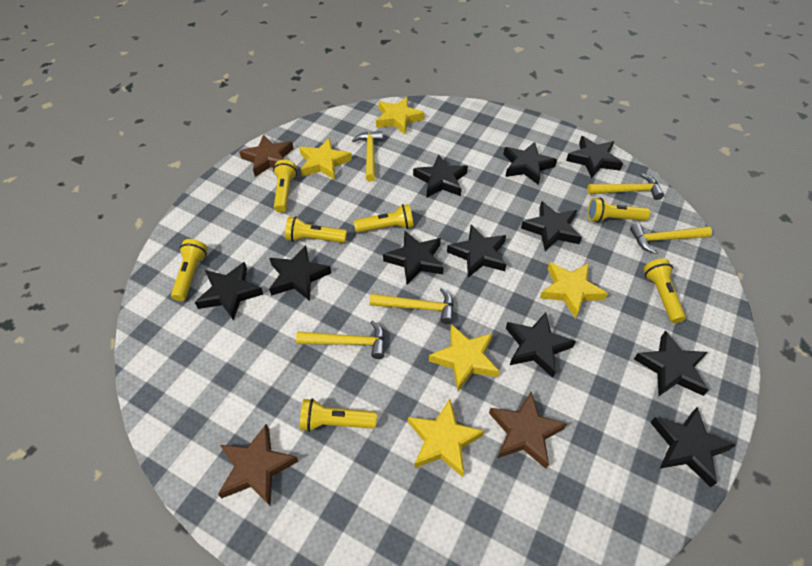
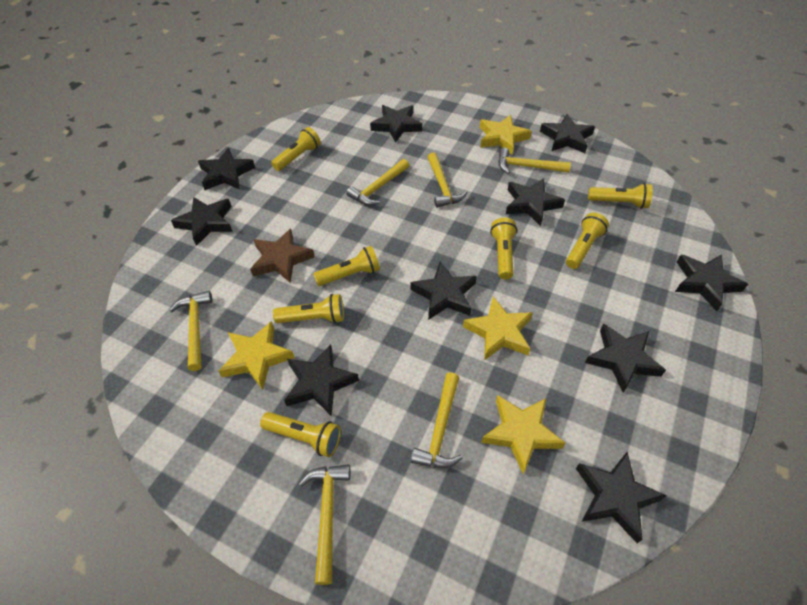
black star: 11 -> 10
brown star: 3 -> 1
yellow hammer: 5 -> 6
yellow star: 5 -> 4

